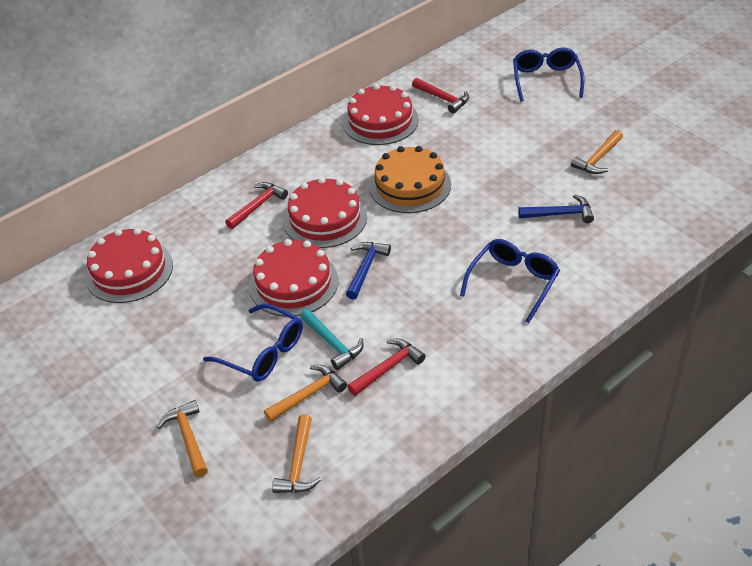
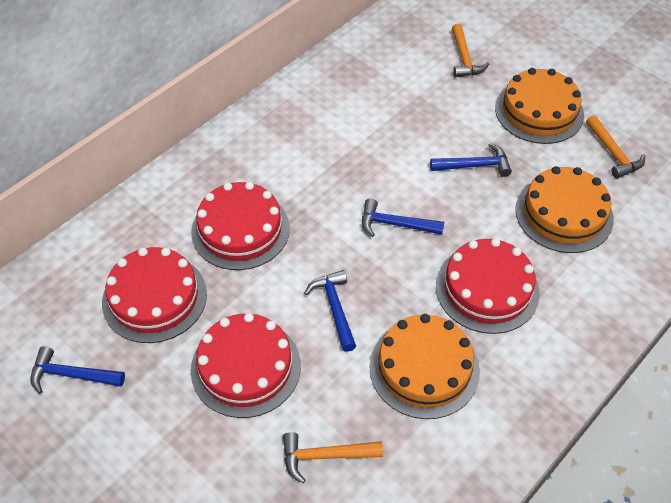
blue glasses: 3 -> 0
blue hammer: 2 -> 4
orange cake: 1 -> 3
orange hammer: 4 -> 3
red hammer: 3 -> 0
turquoise hammer: 1 -> 0

